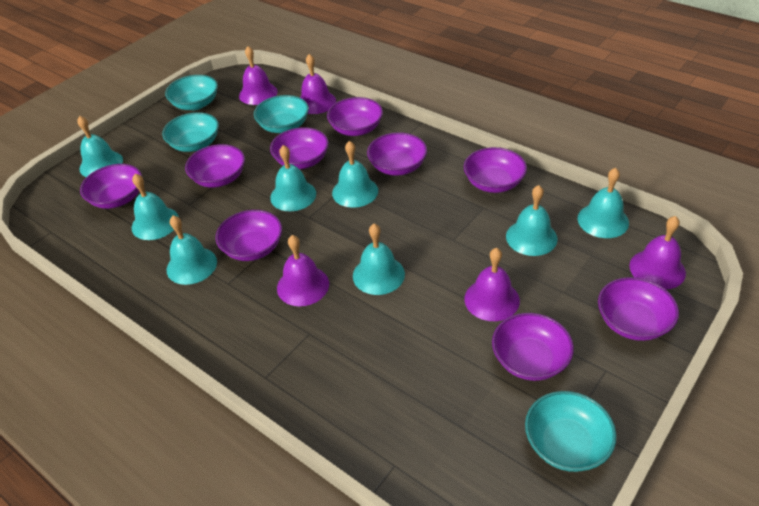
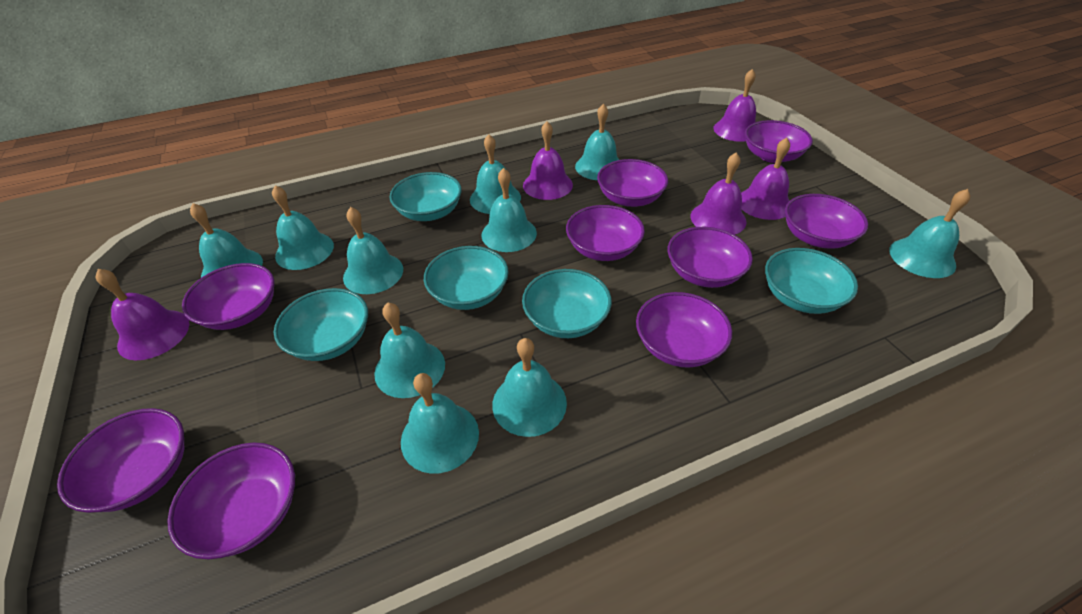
turquoise bell: 8 -> 10
turquoise bowl: 4 -> 5

